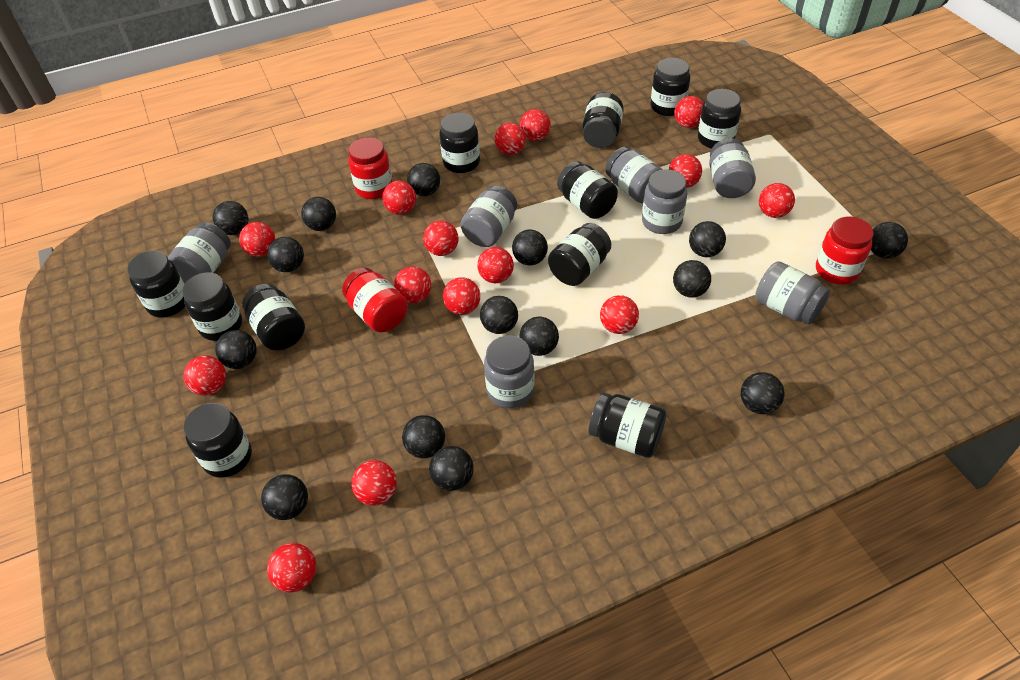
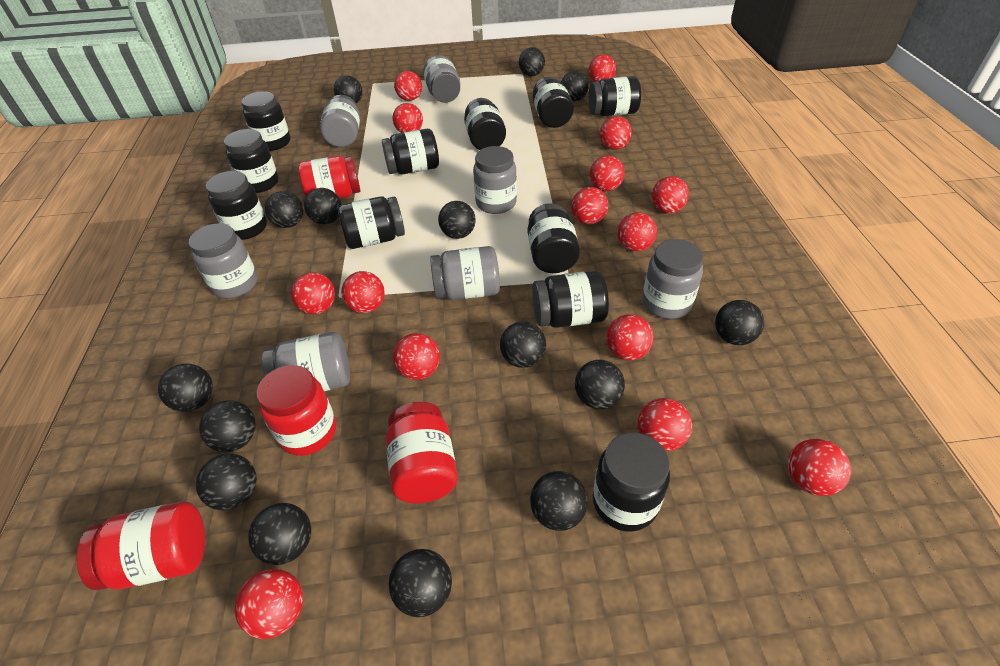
red jar: 3 -> 4

